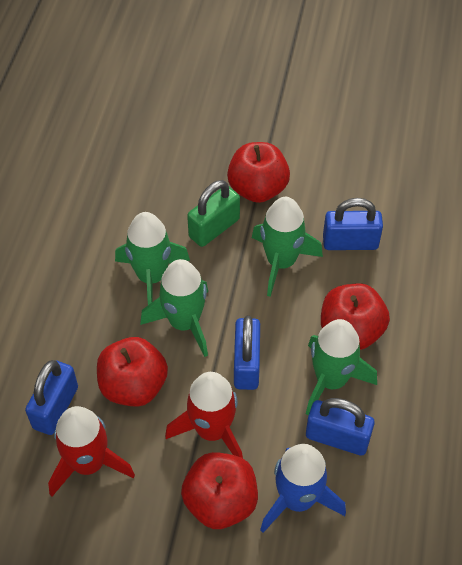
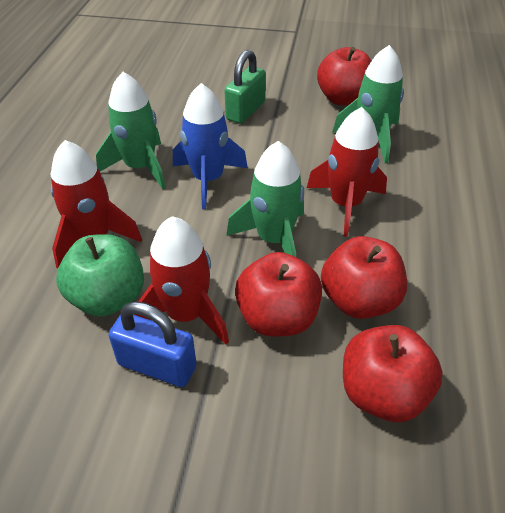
blue padlock: 4 -> 1
green apple: 0 -> 1
green rocket: 4 -> 3
red rocket: 2 -> 3

